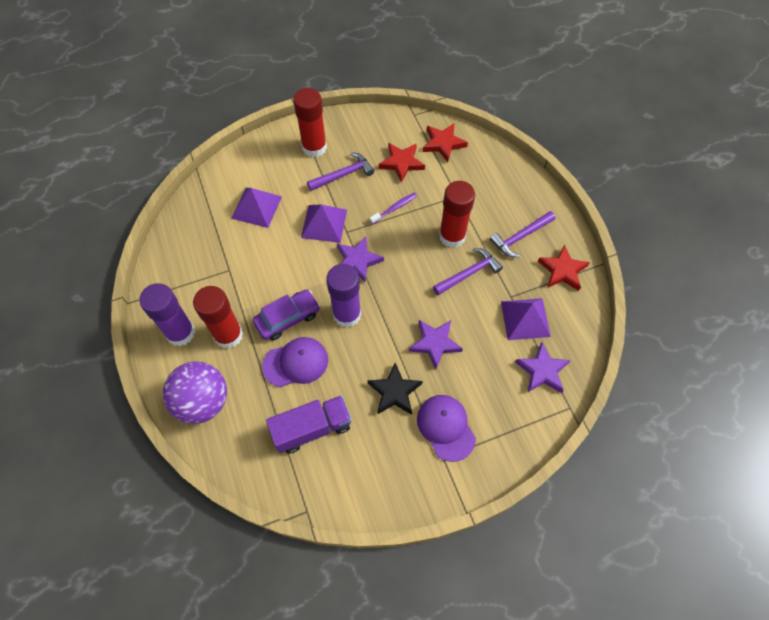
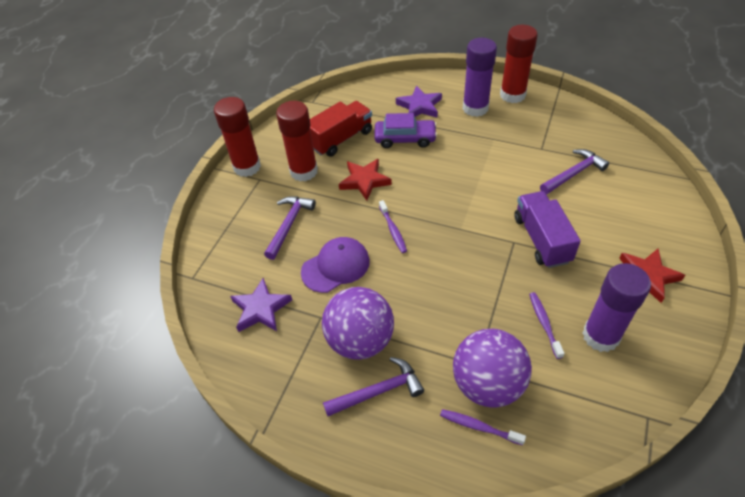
black star: 1 -> 0
purple ball: 1 -> 2
purple cap: 2 -> 1
purple pyramid: 3 -> 0
purple star: 3 -> 2
purple toothbrush: 1 -> 3
red star: 3 -> 2
red truck: 0 -> 1

